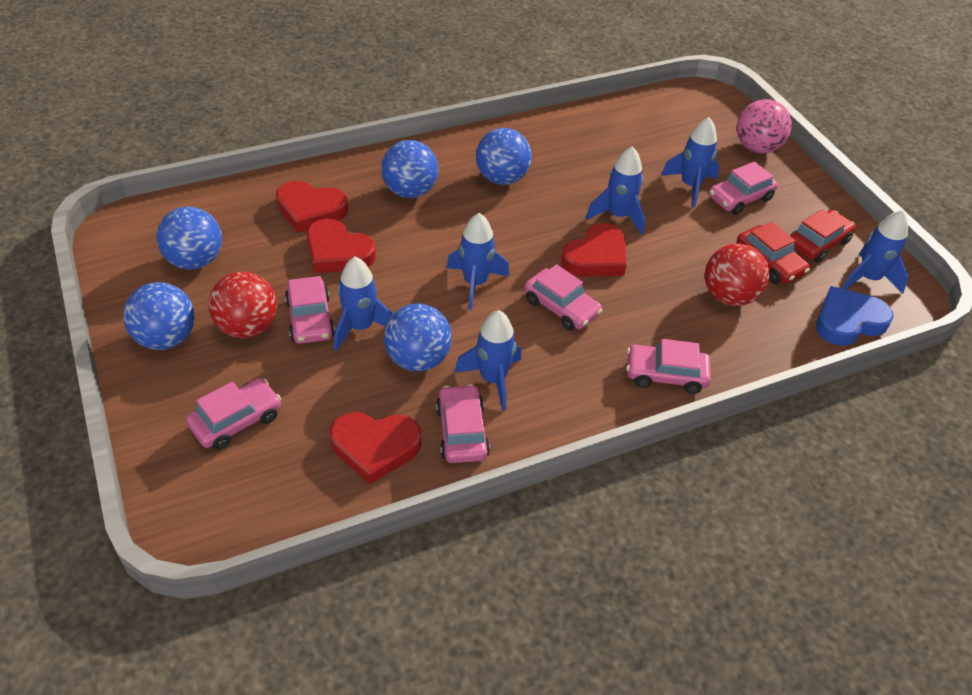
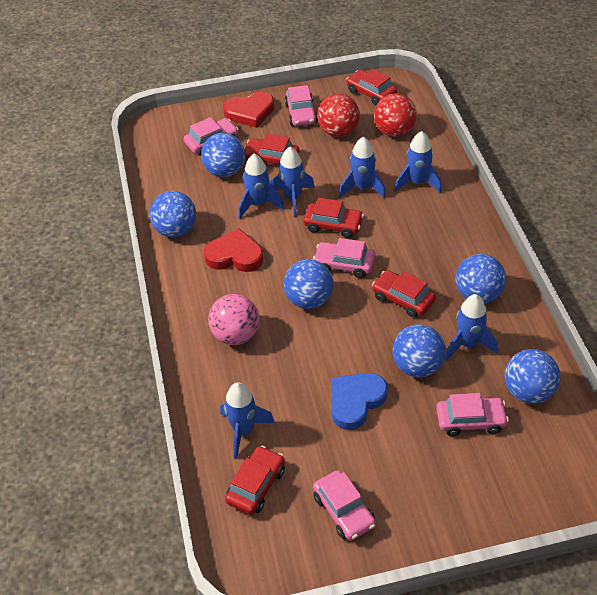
blue ball: 5 -> 6
pink car: 6 -> 5
red car: 2 -> 5
red heart: 4 -> 2

